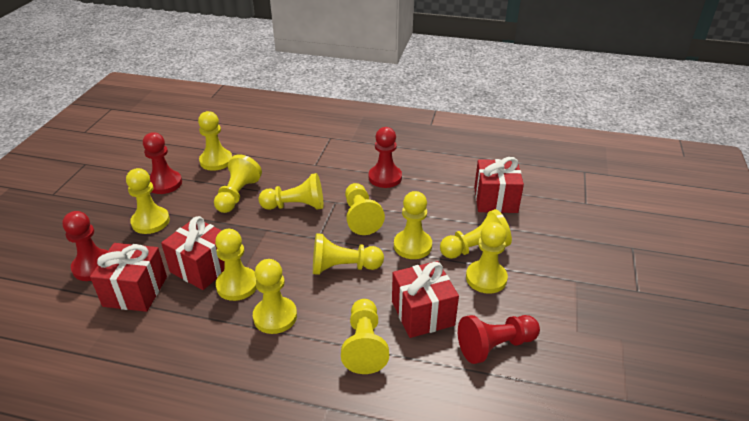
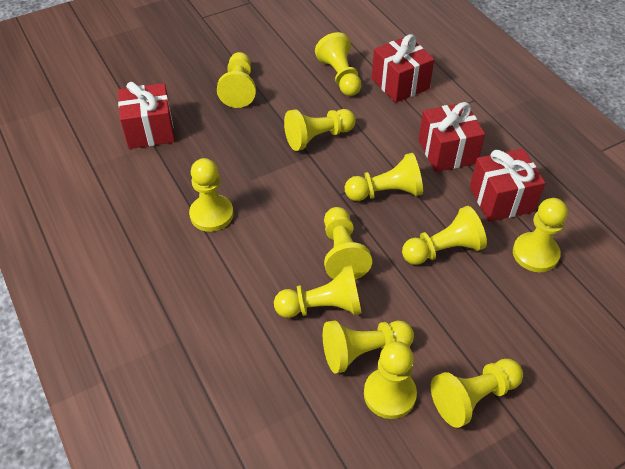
red pawn: 4 -> 0

